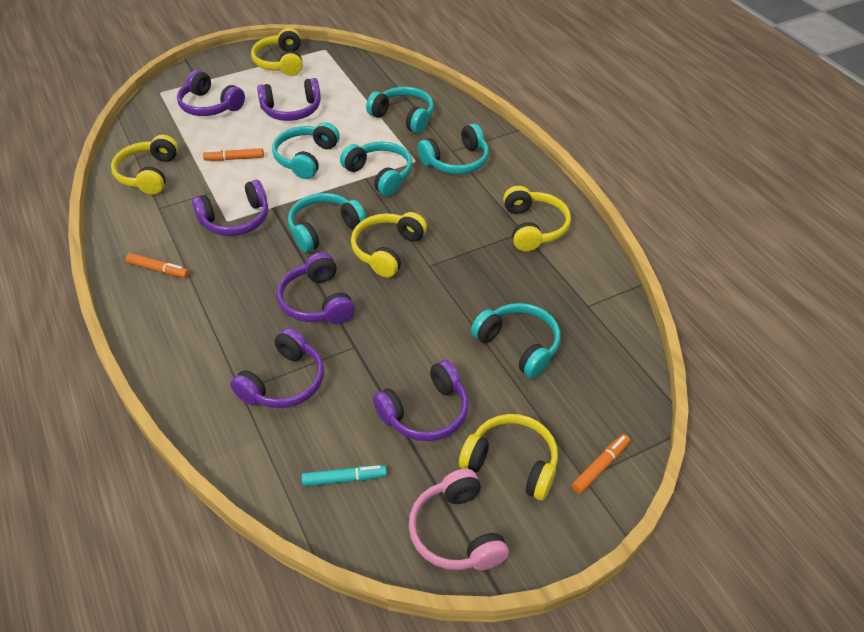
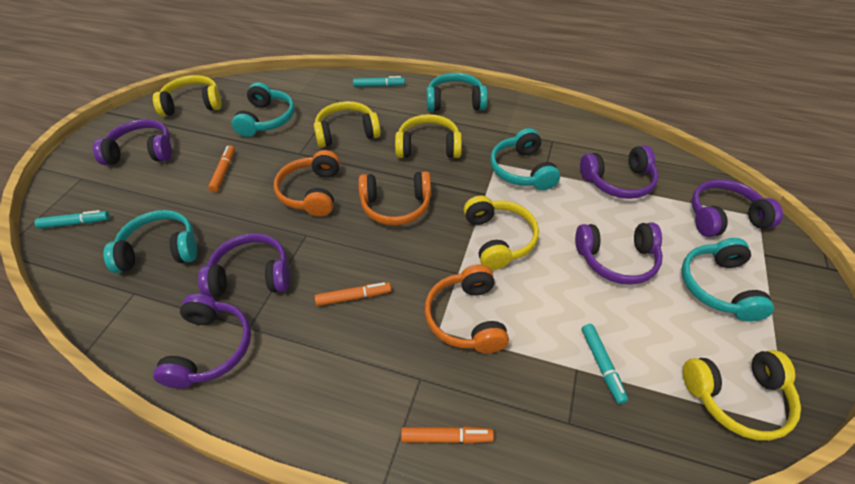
orange headphones: 0 -> 3
pink headphones: 1 -> 0
turquoise headphones: 6 -> 5
turquoise marker: 1 -> 3

